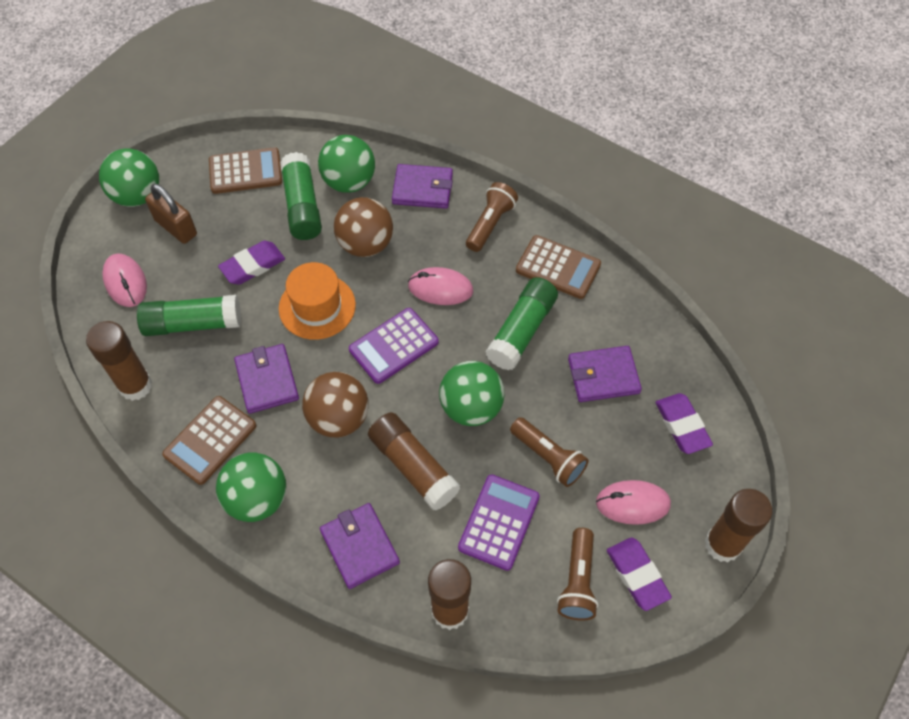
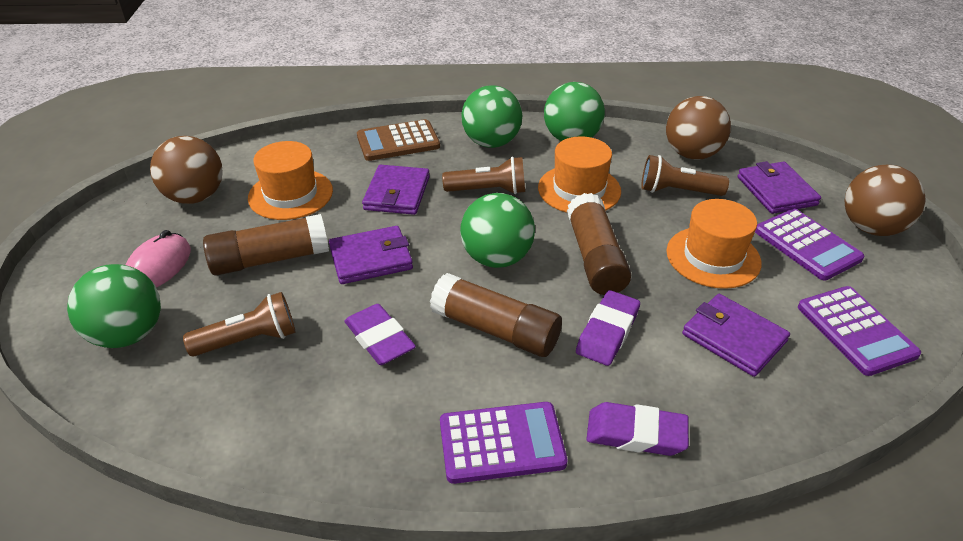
brown ball: 2 -> 3
brown calculator: 3 -> 1
brown glue stick: 4 -> 3
brown padlock: 1 -> 0
green glue stick: 3 -> 0
orange hat: 1 -> 3
pink mouse: 3 -> 1
purple calculator: 2 -> 3

